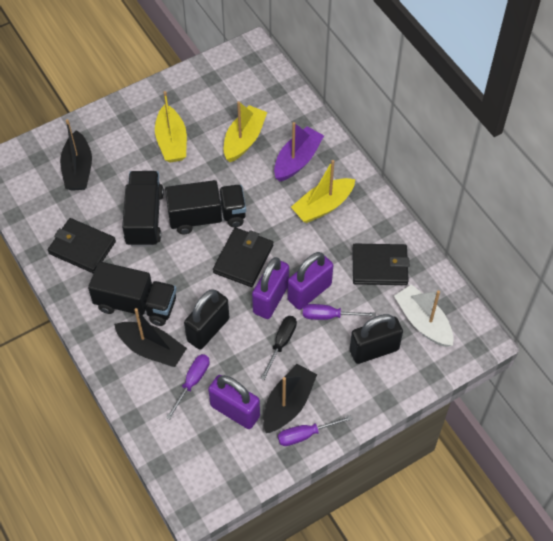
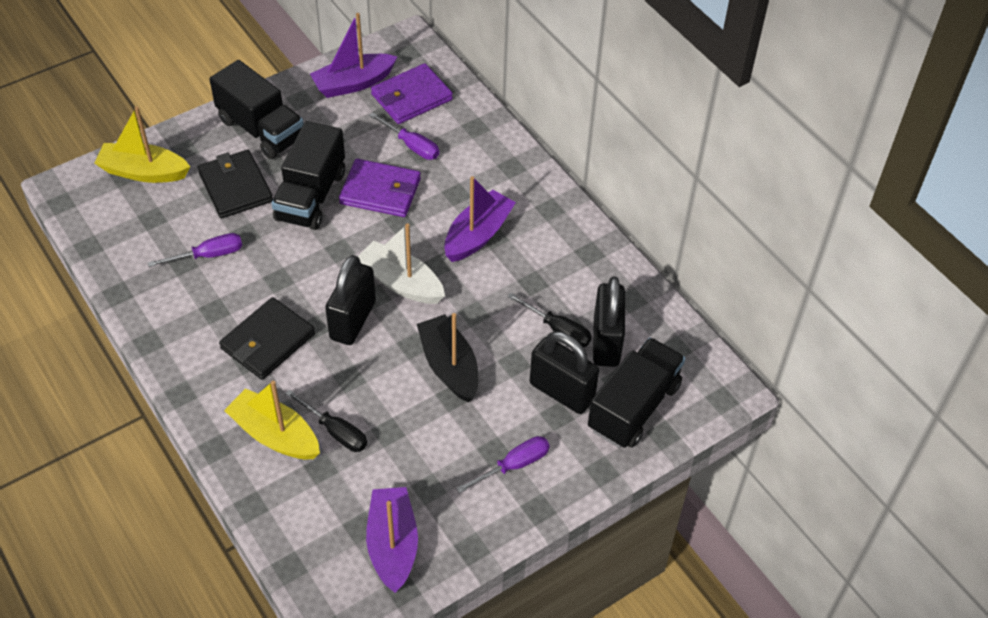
black boat: 3 -> 1
black padlock: 2 -> 3
black screwdriver: 1 -> 2
black wallet: 3 -> 2
purple boat: 1 -> 3
purple padlock: 3 -> 0
purple wallet: 0 -> 2
yellow boat: 3 -> 2

